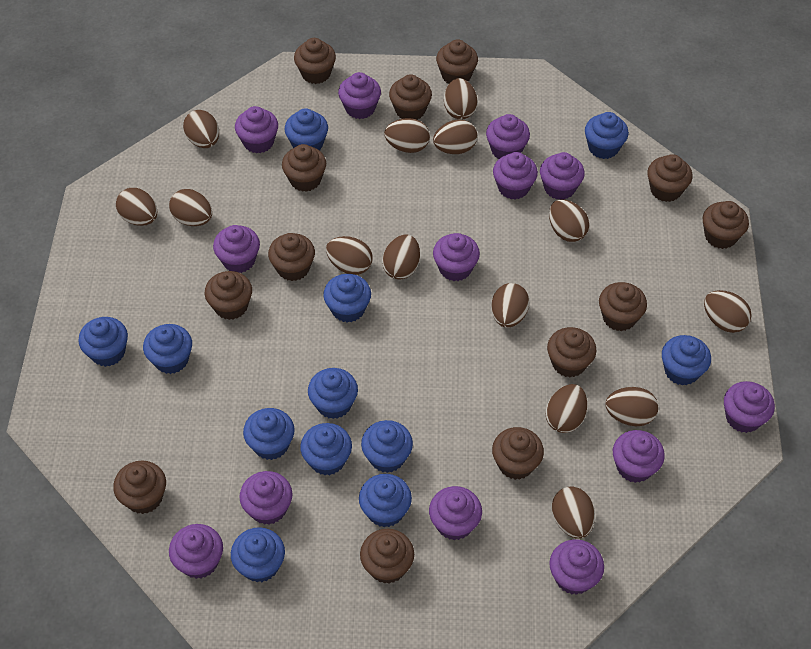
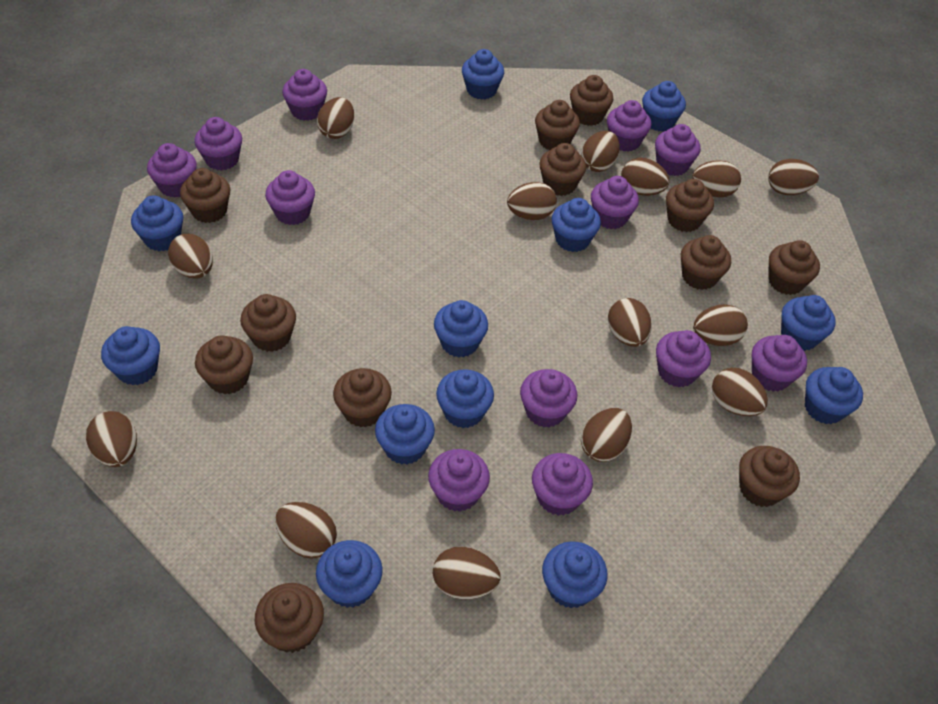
brown cupcake: 13 -> 12
purple cupcake: 13 -> 12

